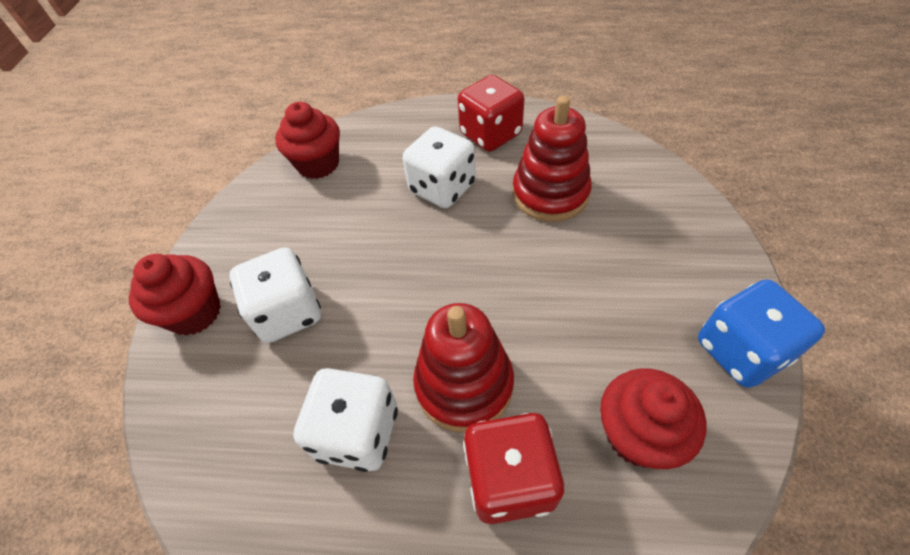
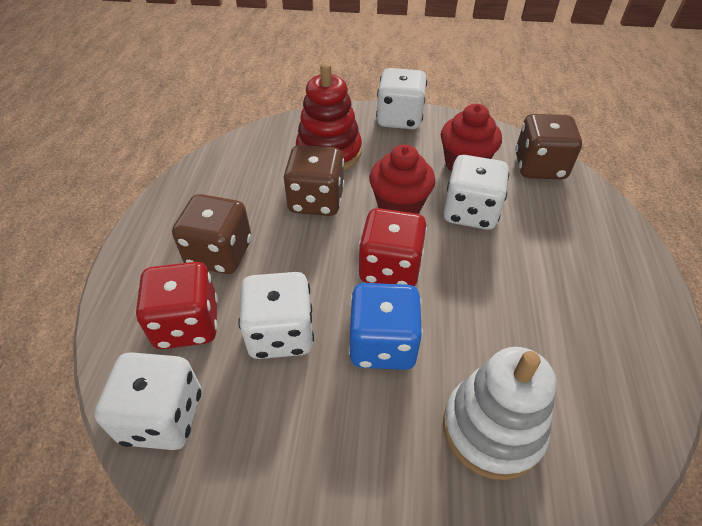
brown dice: 0 -> 3
red cupcake: 3 -> 2
red stacking toy: 2 -> 1
white dice: 3 -> 4
white stacking toy: 0 -> 1

